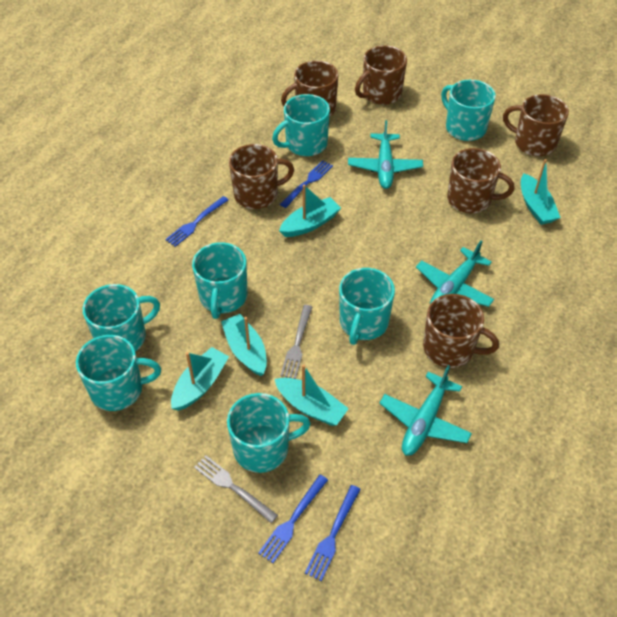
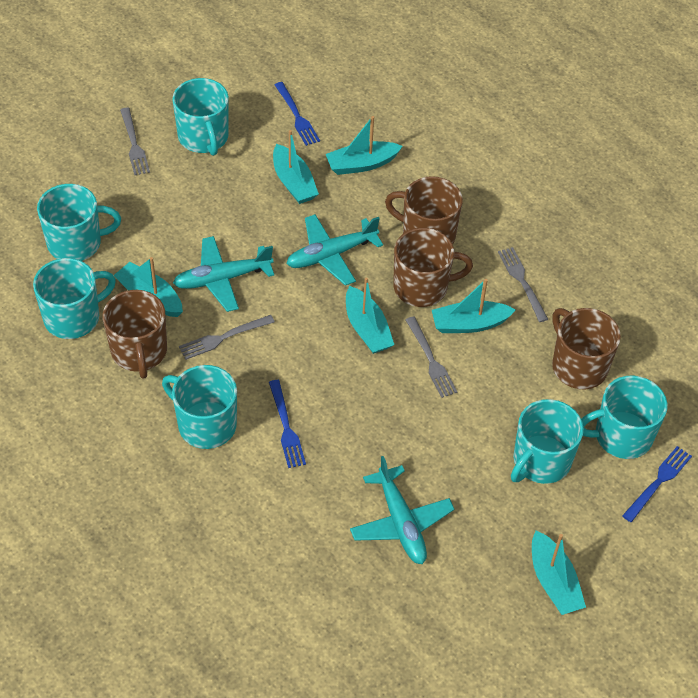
blue fork: 4 -> 3
brown mug: 6 -> 4
grey fork: 2 -> 4
turquoise boat: 5 -> 6
turquoise mug: 7 -> 6

